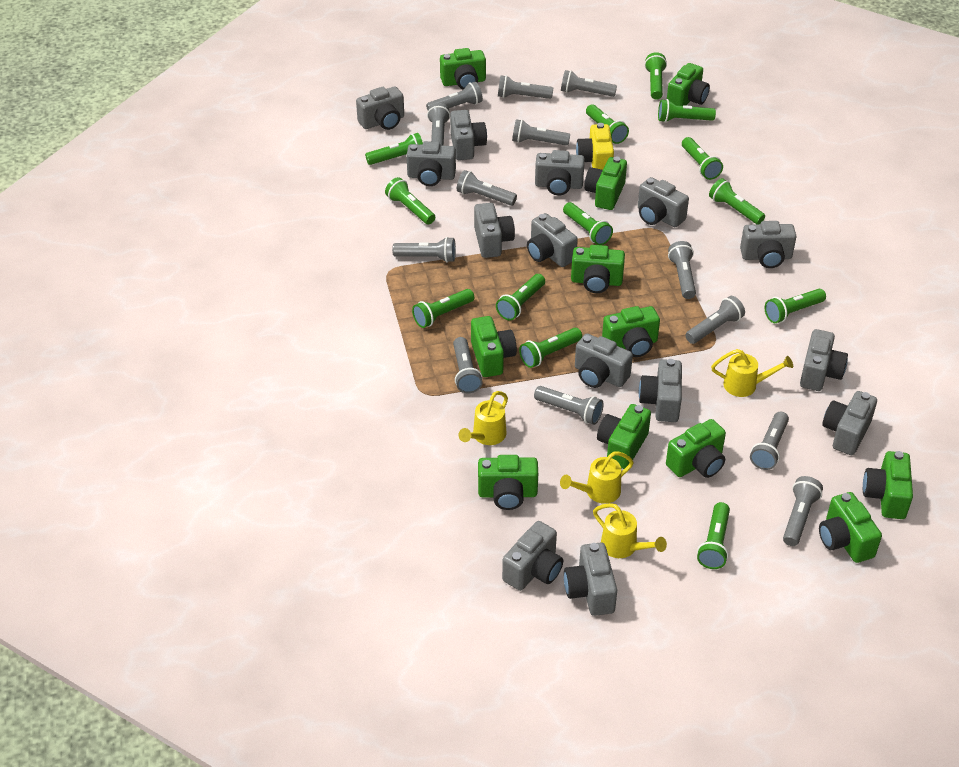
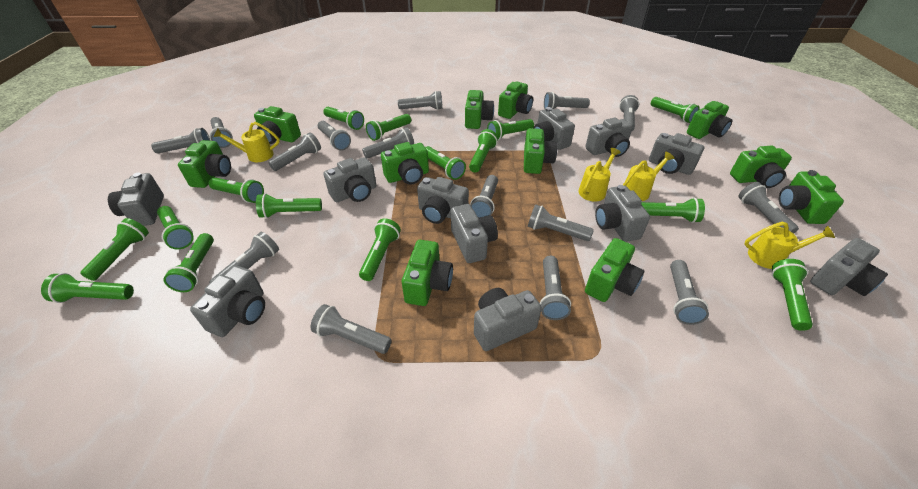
green flashlight: 13 -> 15
grey camera: 14 -> 11
grey flashlight: 13 -> 15
yellow camera: 1 -> 0

